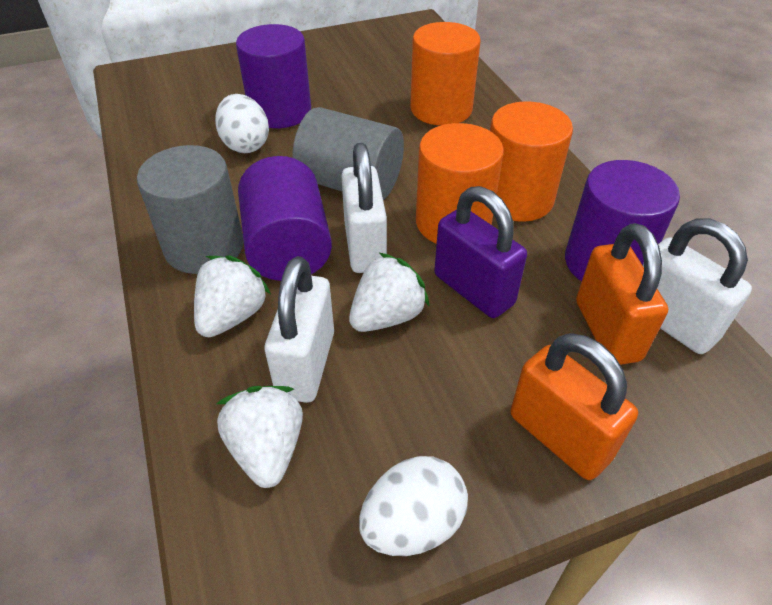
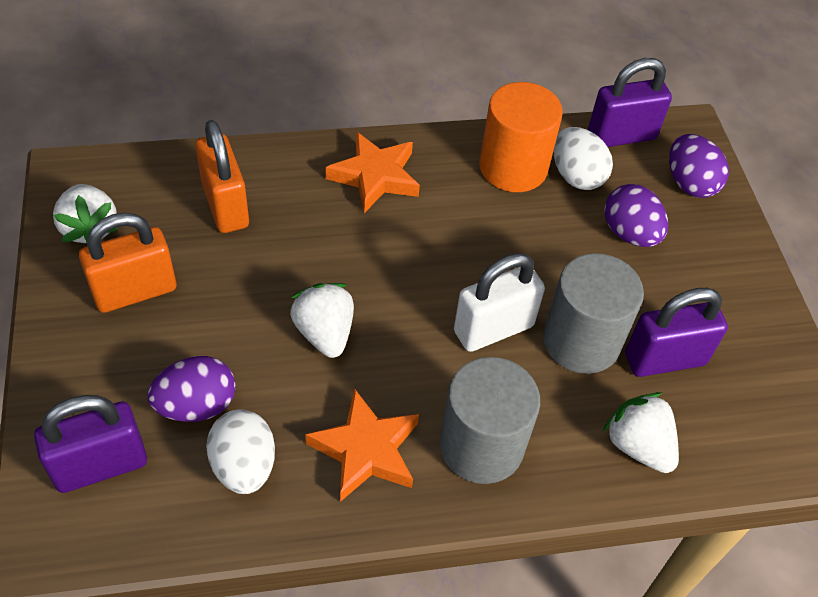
orange cylinder: 3 -> 1
orange star: 0 -> 2
purple cylinder: 3 -> 0
purple egg: 0 -> 3
purple padlock: 1 -> 3
white padlock: 3 -> 1

